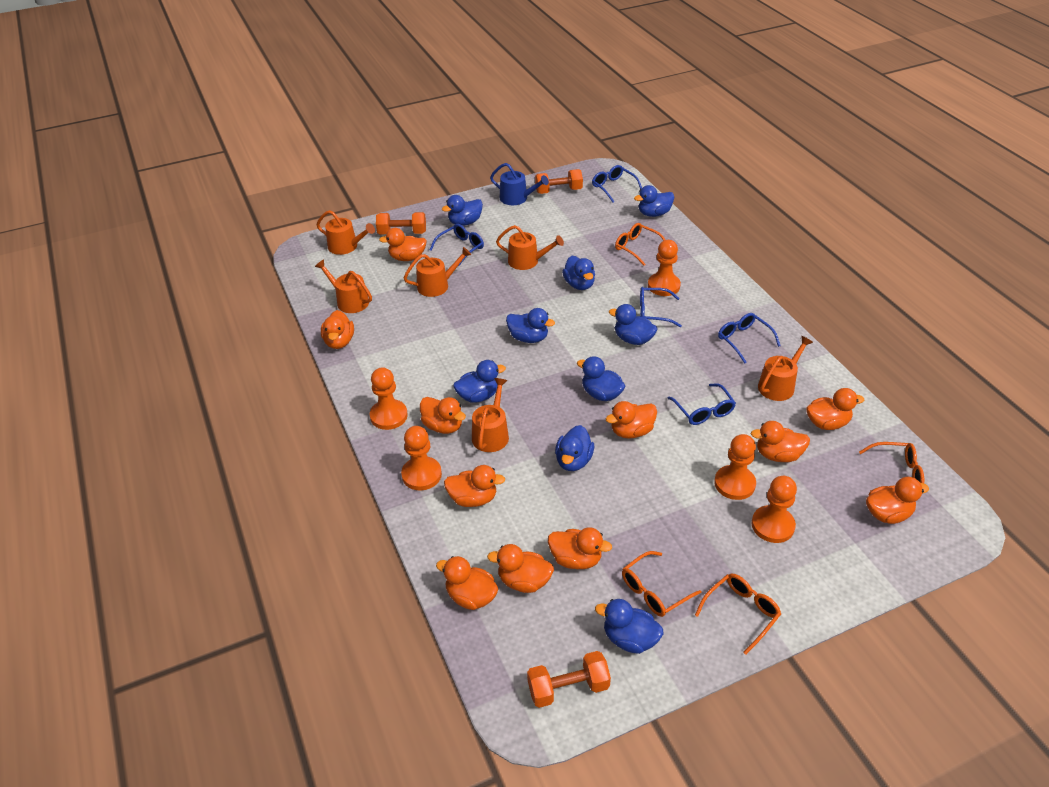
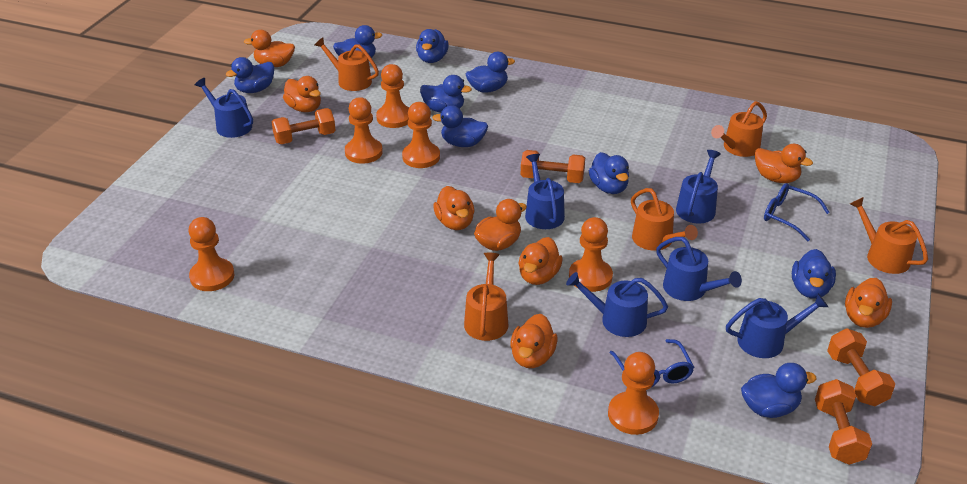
blue glasses: 5 -> 2
blue watering can: 1 -> 6
orange duck: 11 -> 8
orange dumbbell: 3 -> 4
orange glasses: 4 -> 0
orange pawn: 5 -> 6
orange watering can: 6 -> 5

